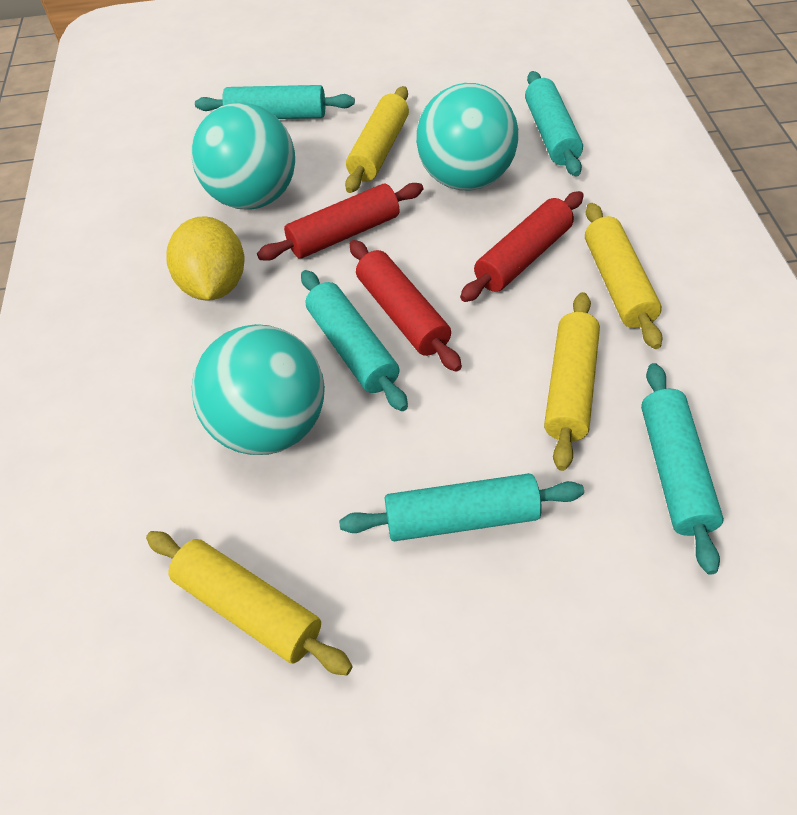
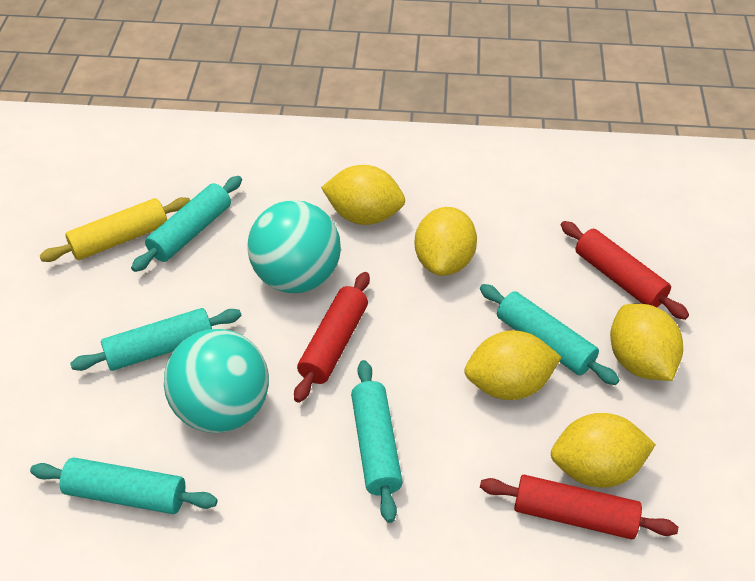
turquoise ball: 3 -> 2
yellow lemon: 1 -> 5
yellow rolling pin: 4 -> 1

